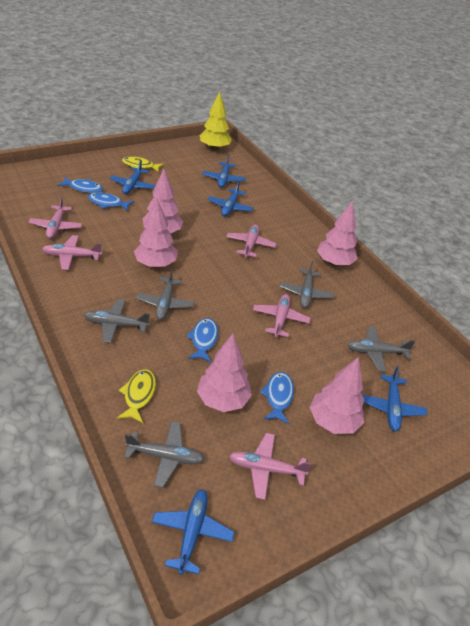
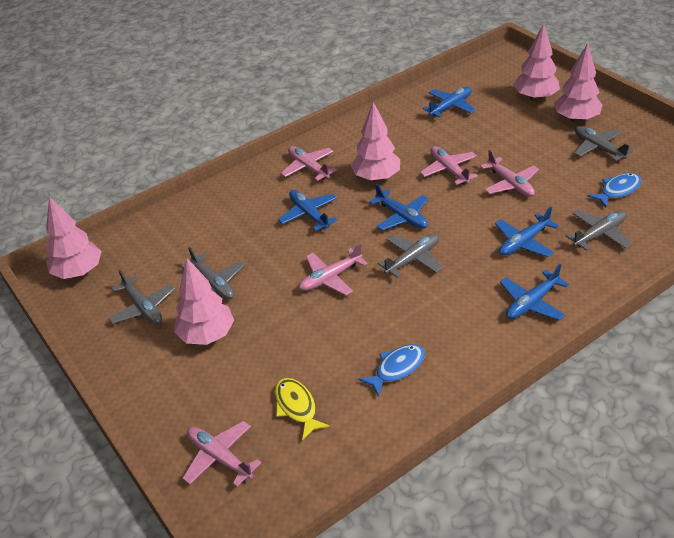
blue fish: 4 -> 2
yellow fish: 2 -> 1
yellow tree: 1 -> 0

